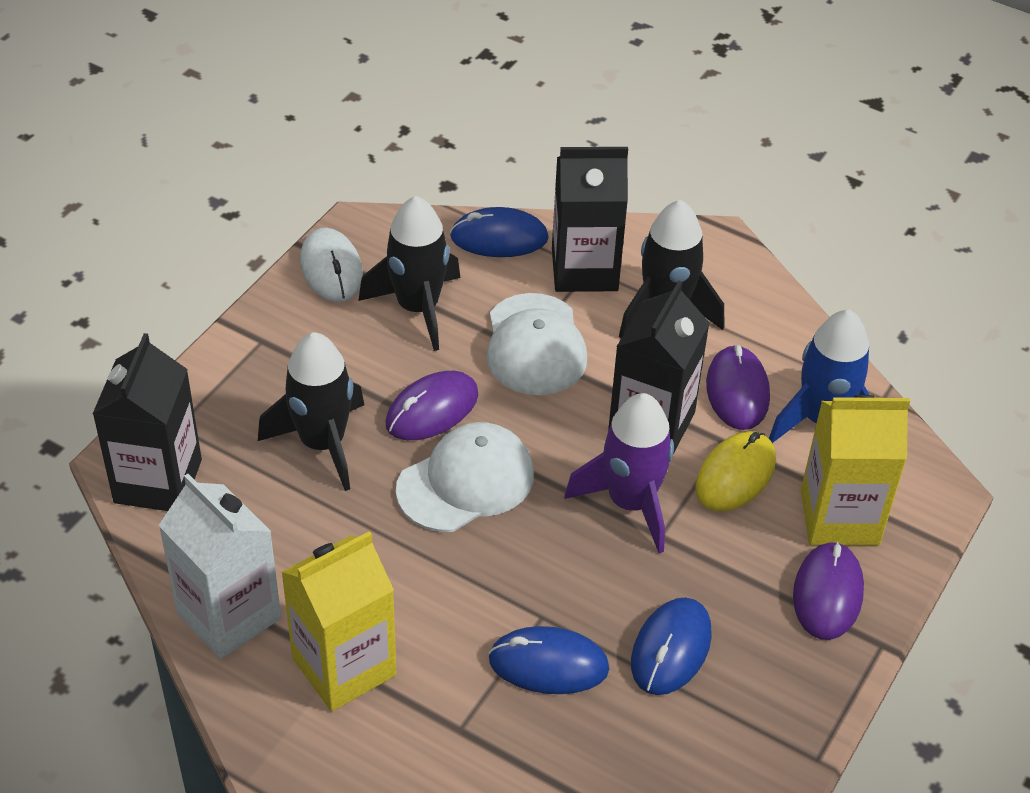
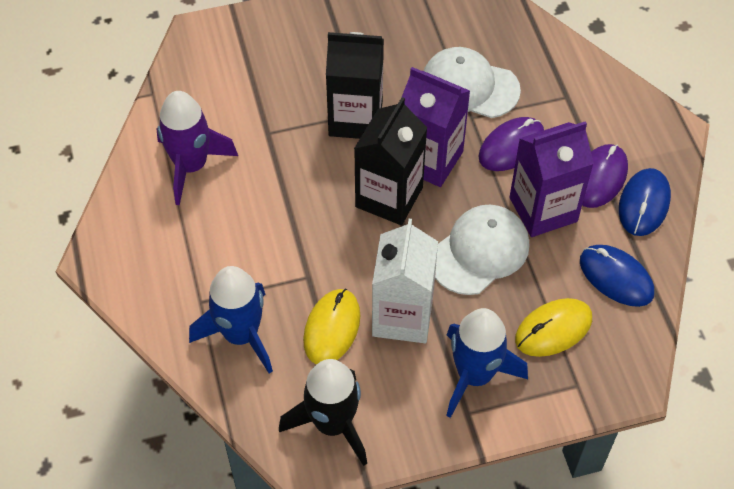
black carton: 3 -> 2
black rocket: 3 -> 1
blue mouse: 3 -> 2
blue rocket: 1 -> 2
purple carton: 0 -> 2
purple mouse: 3 -> 2
white mouse: 1 -> 0
yellow carton: 2 -> 0
yellow mouse: 1 -> 2

